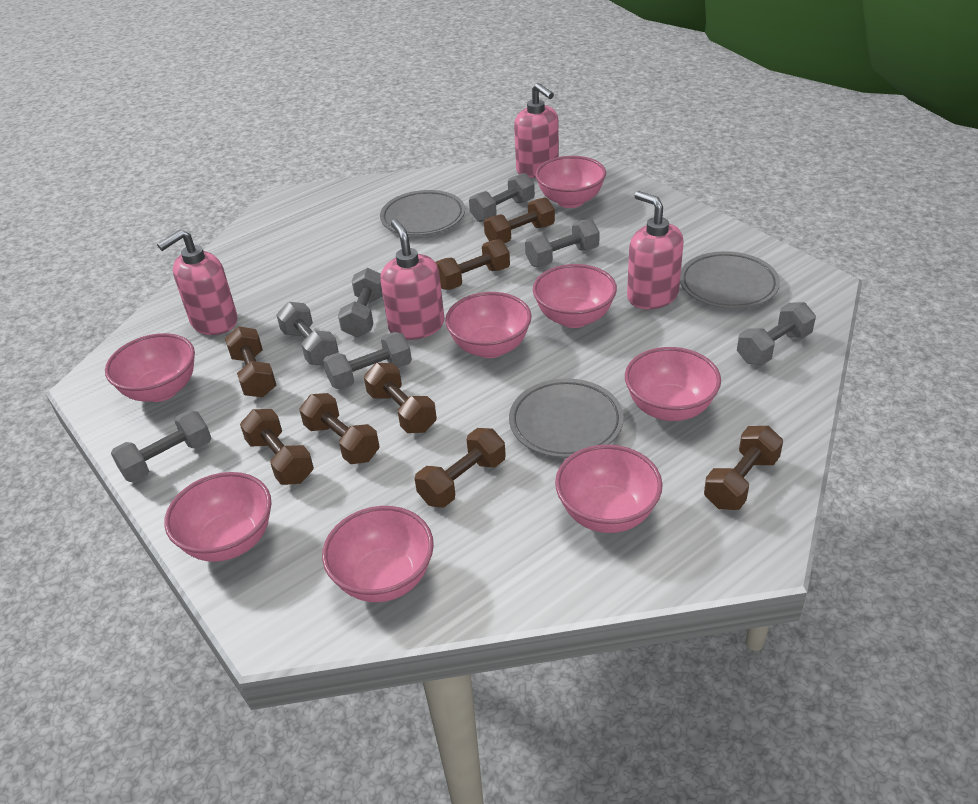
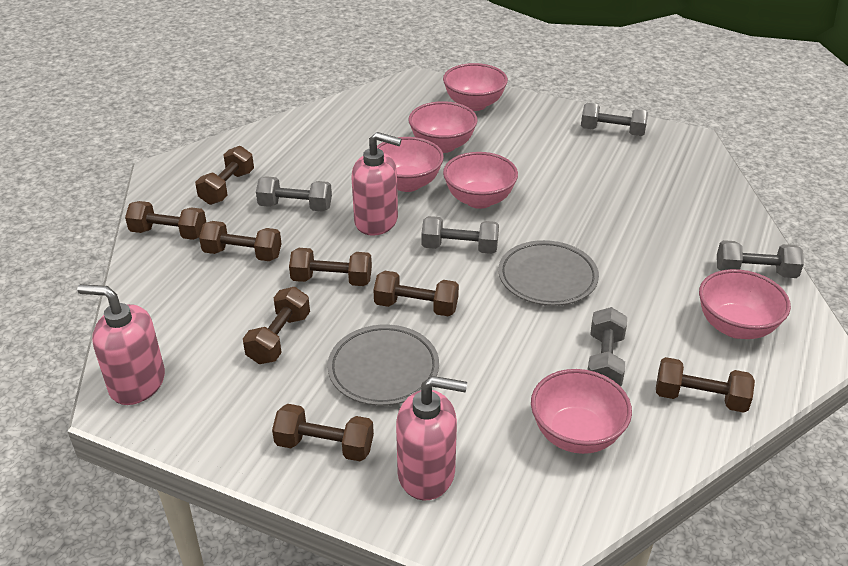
grey dumbbell: 7 -> 5
grey plate: 3 -> 2
pink bowl: 8 -> 6
pink soap dispenser: 4 -> 3

